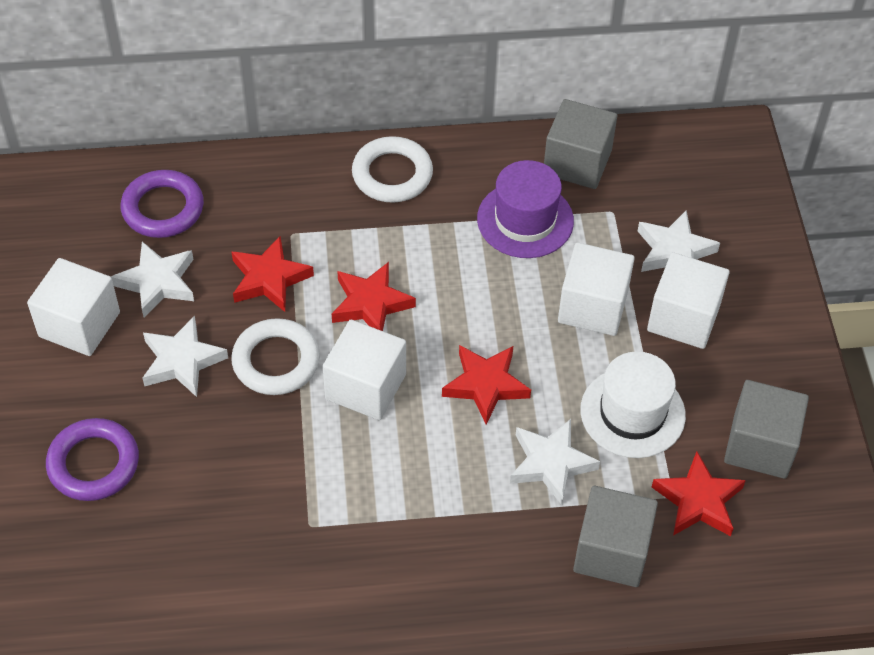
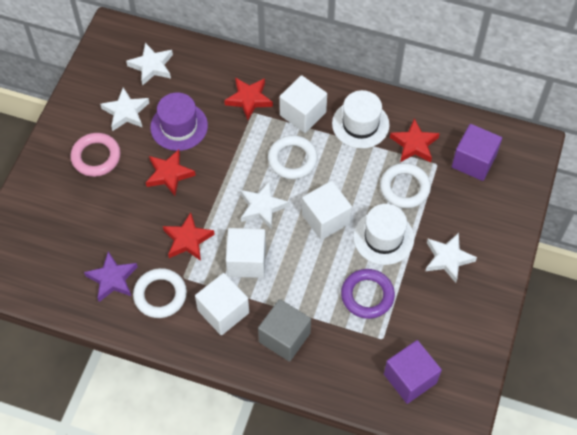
grey cube: 3 -> 1
pink ring: 0 -> 1
purple cube: 0 -> 2
purple ring: 2 -> 1
purple star: 0 -> 1
white hat: 1 -> 2
white ring: 2 -> 3

